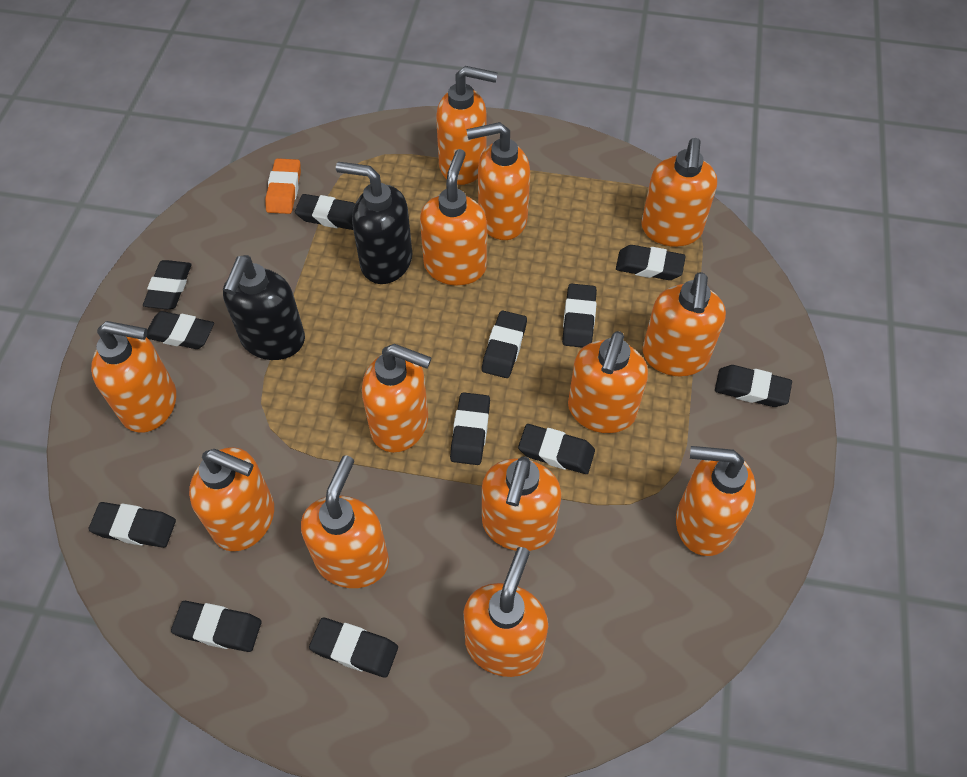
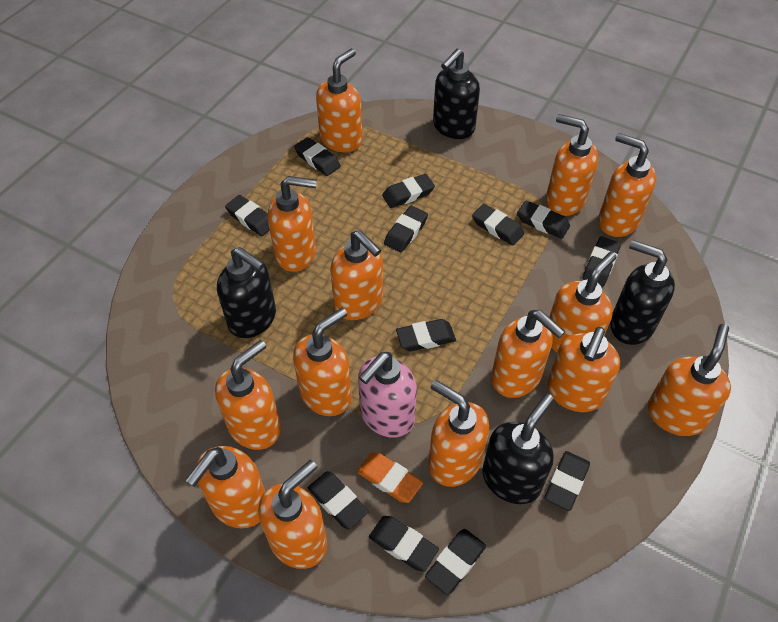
black soap dispenser: 2 -> 4
orange soap dispenser: 13 -> 14
pink soap dispenser: 0 -> 1

